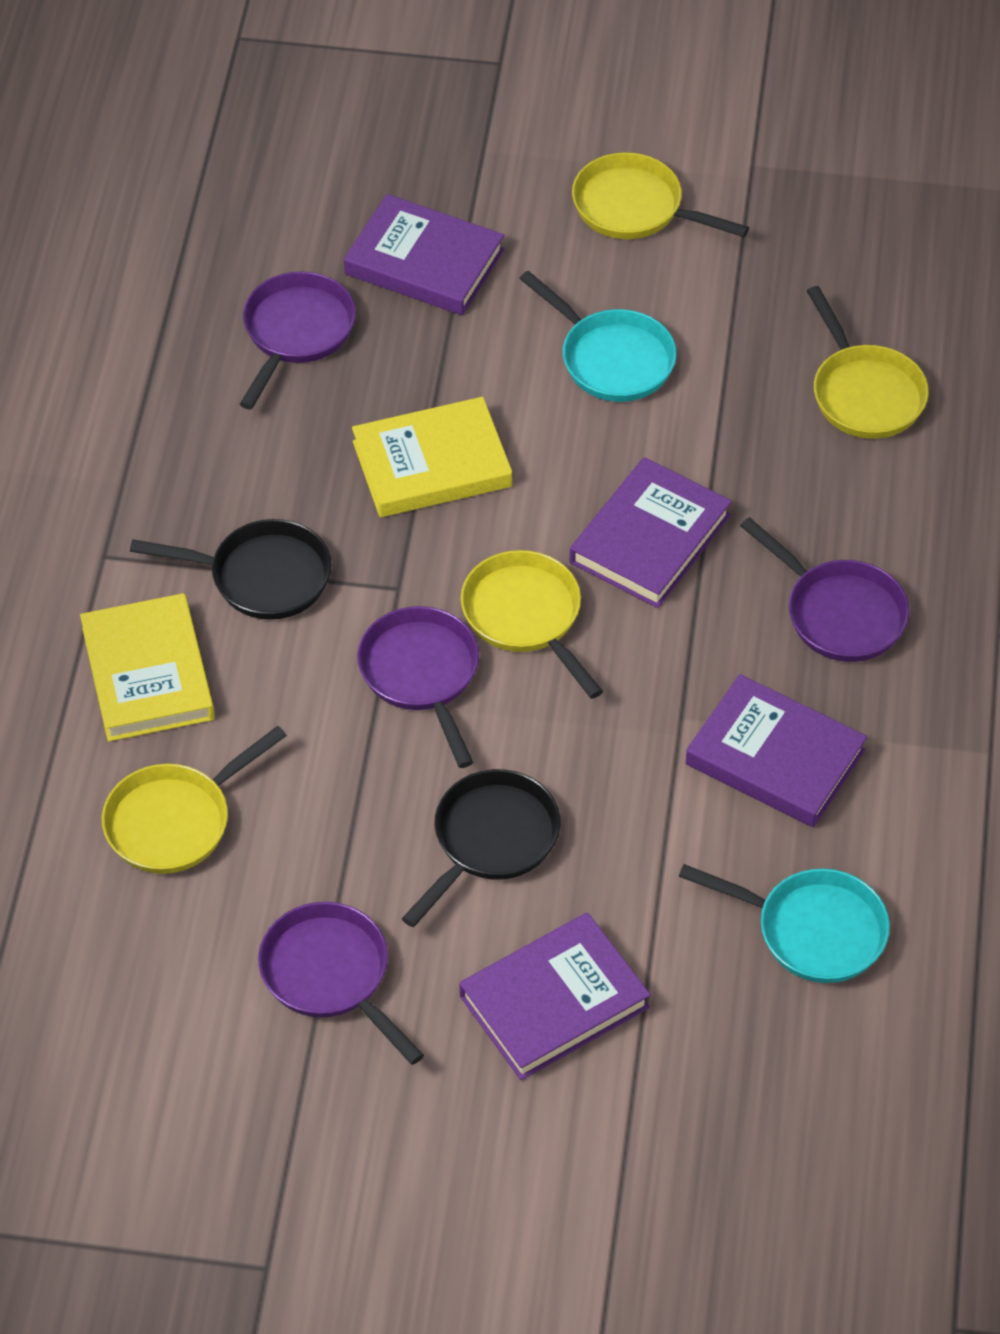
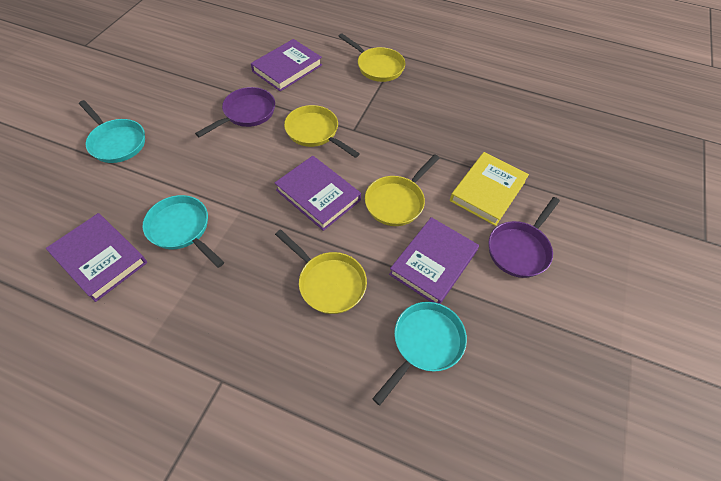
black pan: 2 -> 0
purple pan: 4 -> 2
turquoise pan: 2 -> 3
yellow book: 2 -> 1

